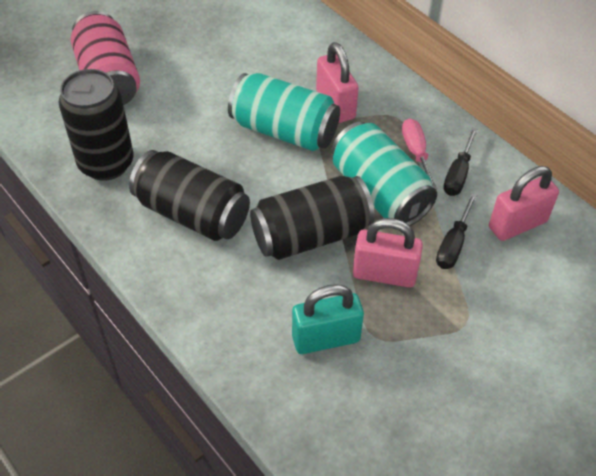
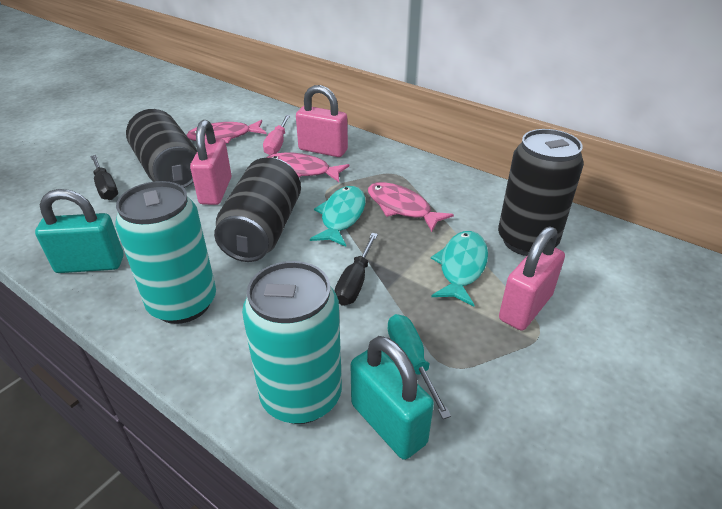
pink can: 1 -> 0
pink fish: 0 -> 3
turquoise fish: 0 -> 2
turquoise padlock: 1 -> 2
turquoise screwdriver: 0 -> 1

